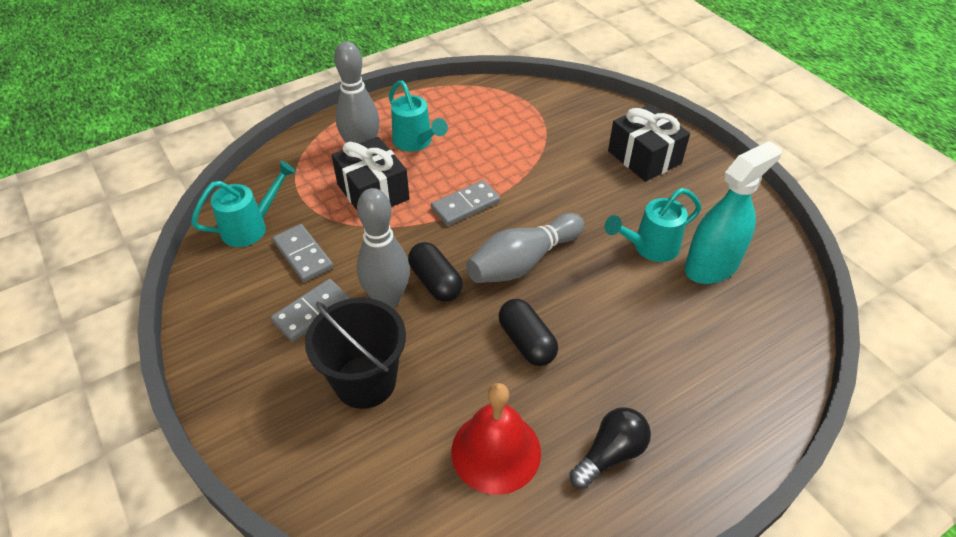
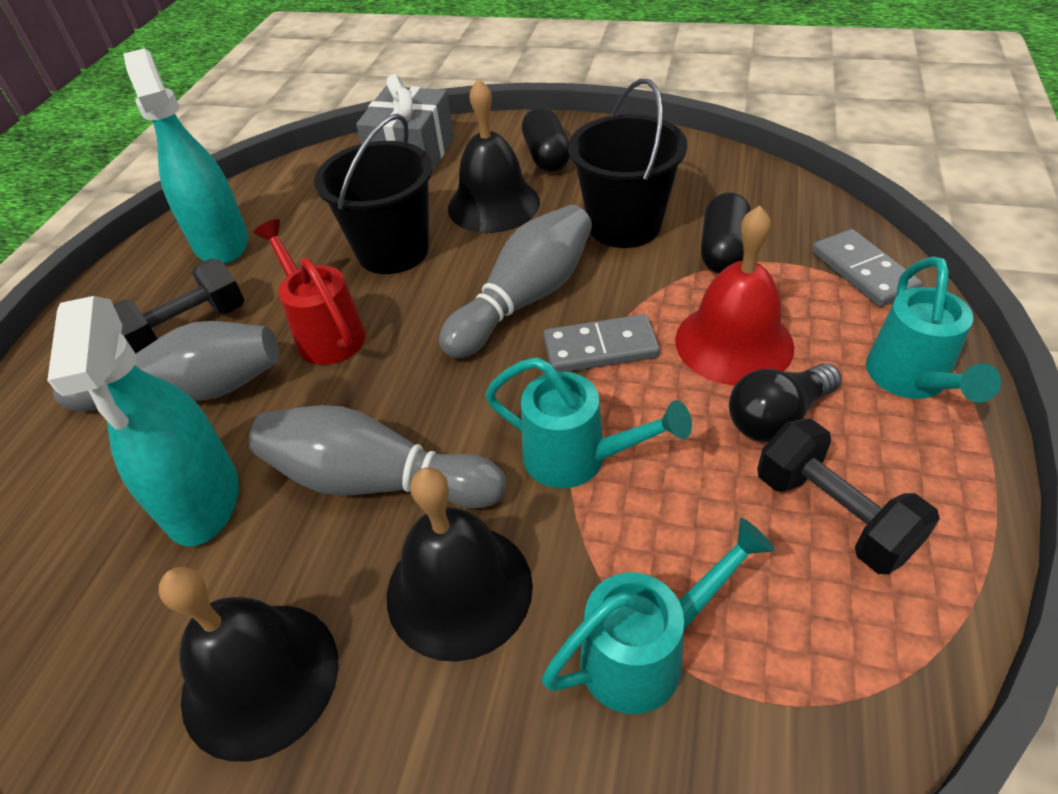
black bell: 0 -> 3
black bucket: 1 -> 2
black dumbbell: 0 -> 2
black gift: 2 -> 0
grey domino: 3 -> 2
grey gift: 0 -> 1
red watering can: 0 -> 1
turquoise spray bottle: 1 -> 2

